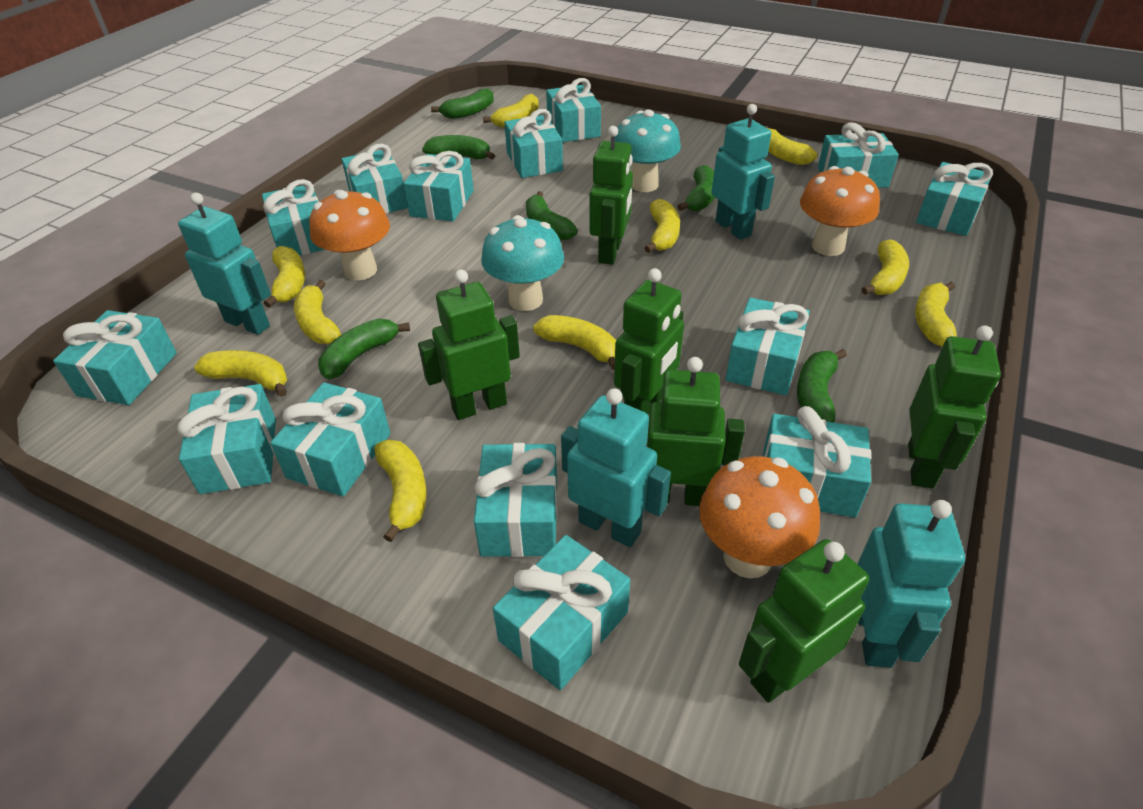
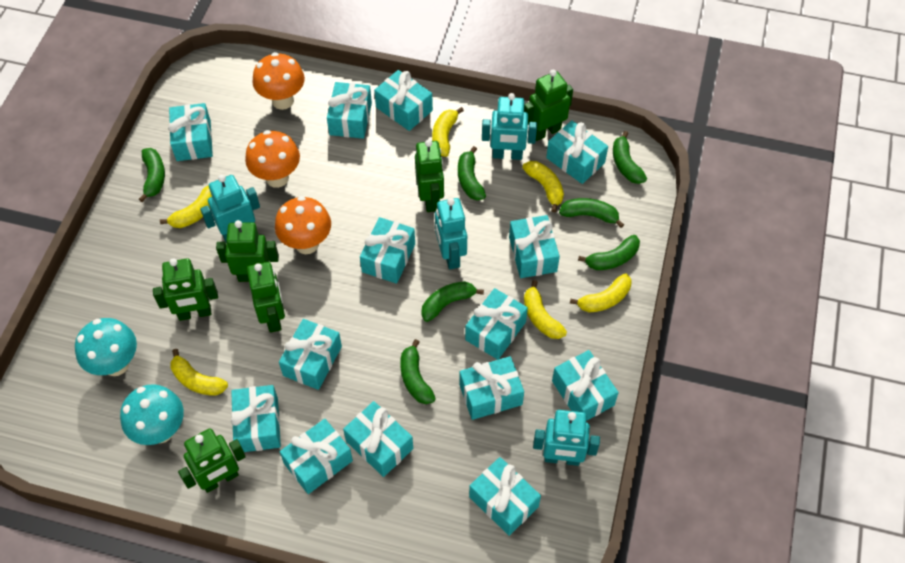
green banana: 6 -> 7
yellow banana: 10 -> 6

